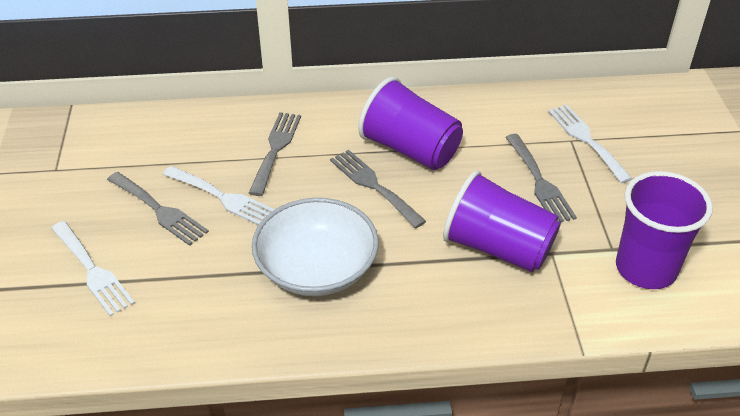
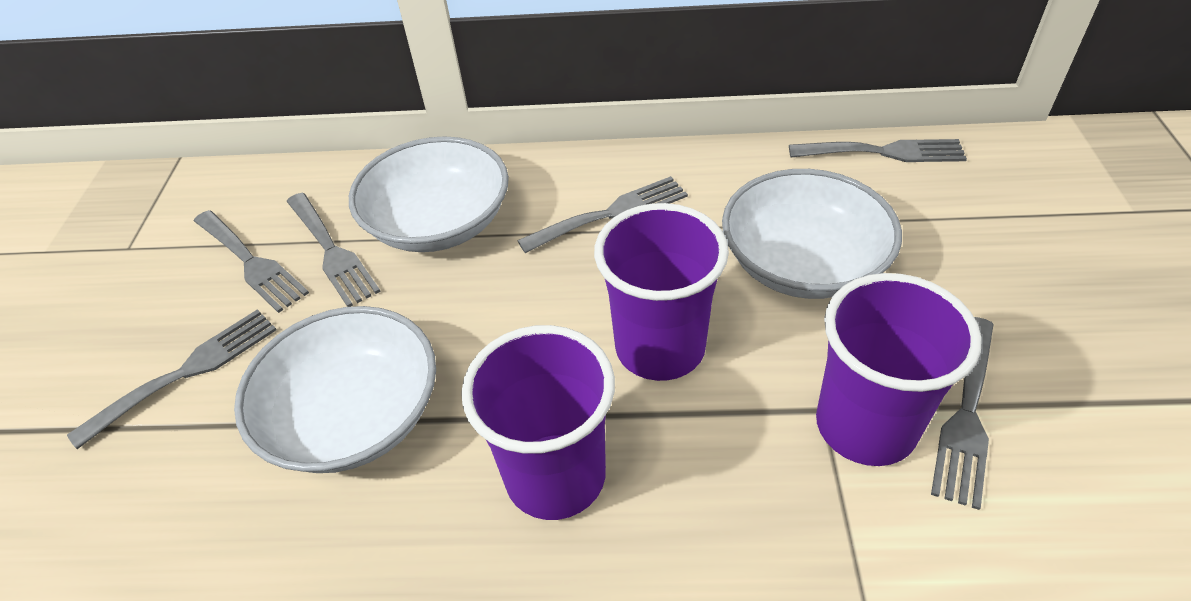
grey fork: 4 -> 6
white bowl: 1 -> 3
white fork: 3 -> 0

